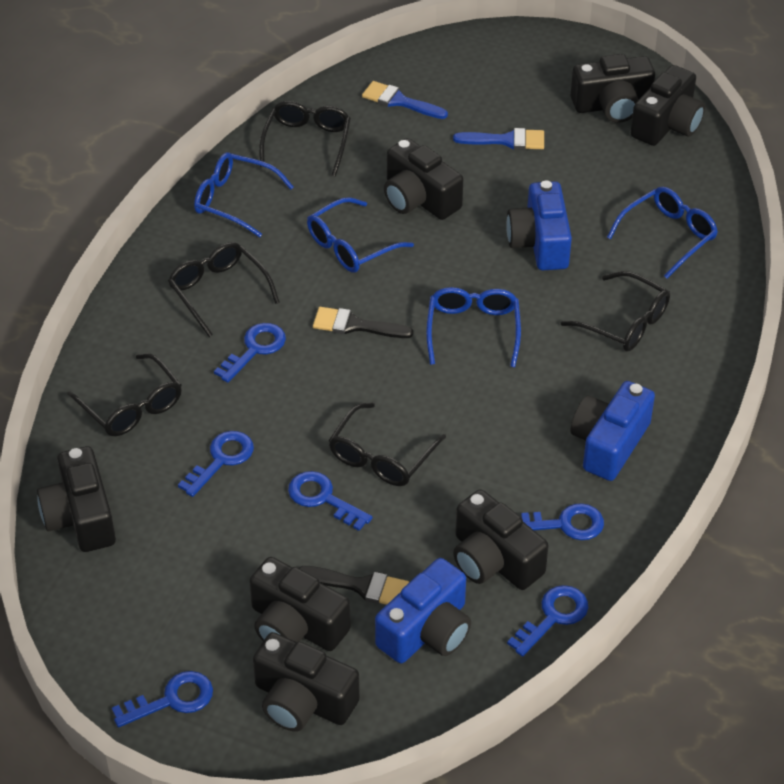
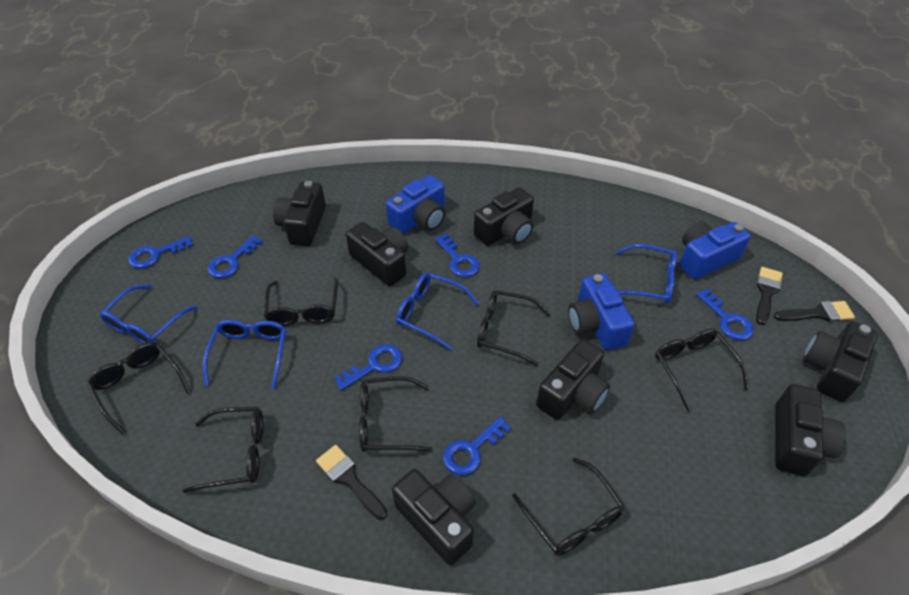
black brush: 2 -> 3
black glasses: 5 -> 7
blue brush: 2 -> 0

